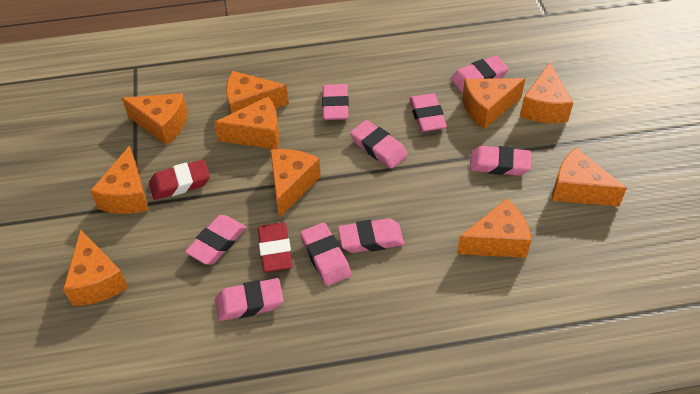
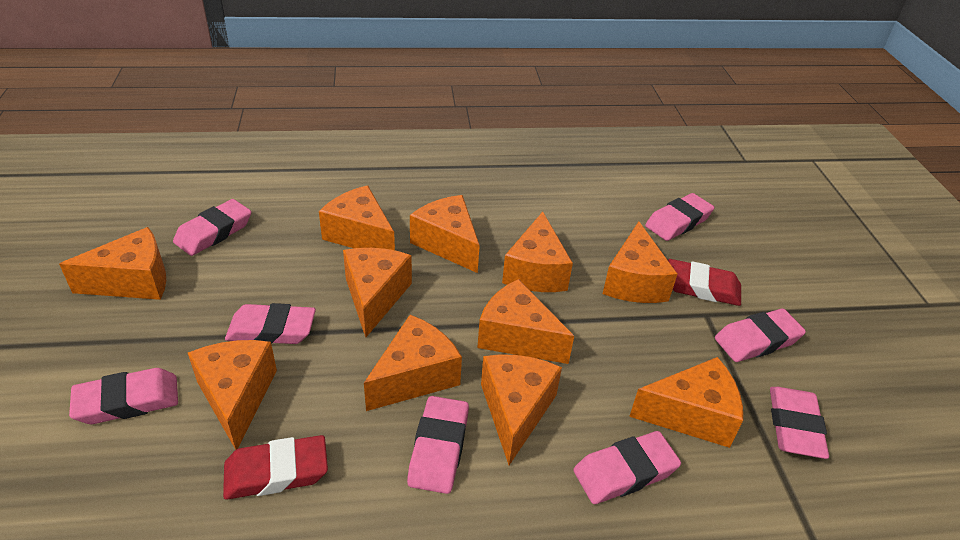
orange cheese: 10 -> 11
pink eraser: 9 -> 8

